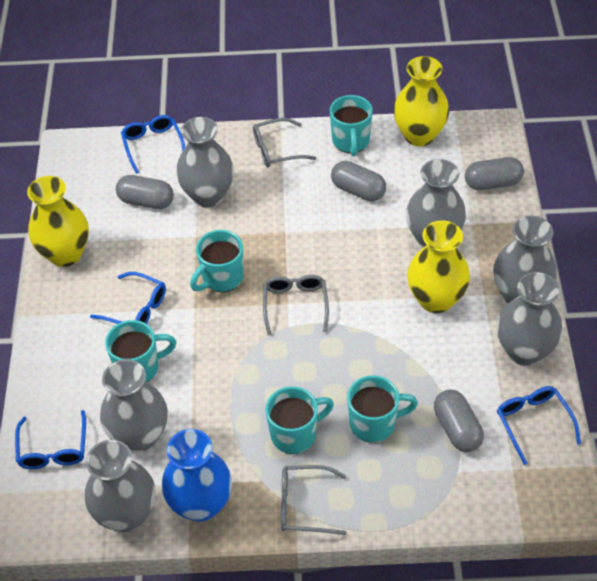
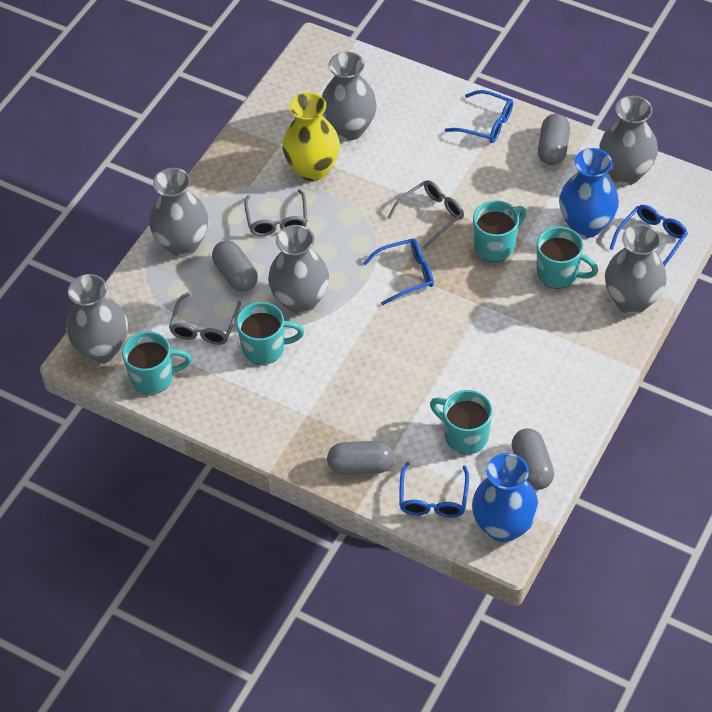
blue vase: 1 -> 2
yellow vase: 3 -> 1

